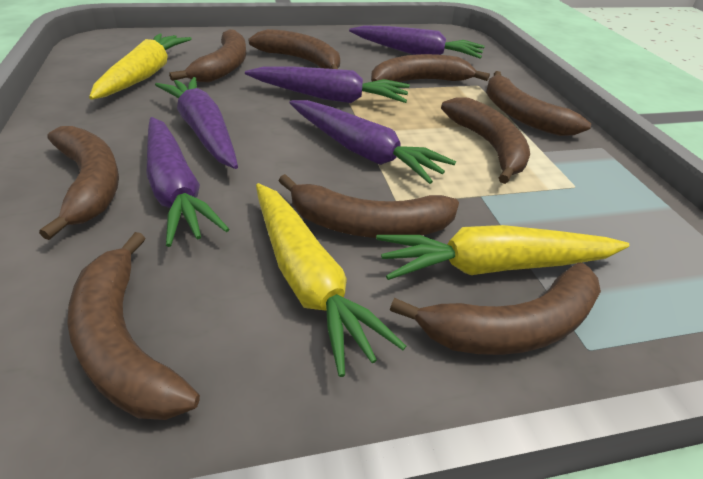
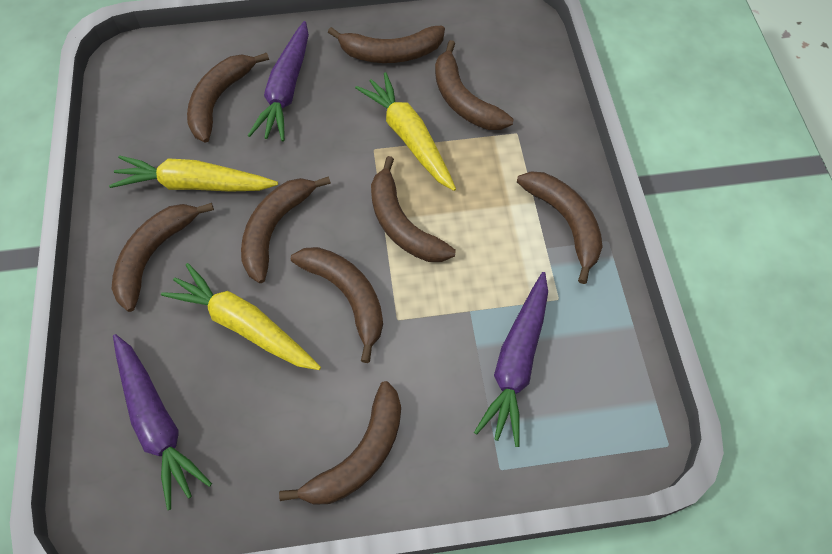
purple carrot: 5 -> 3

